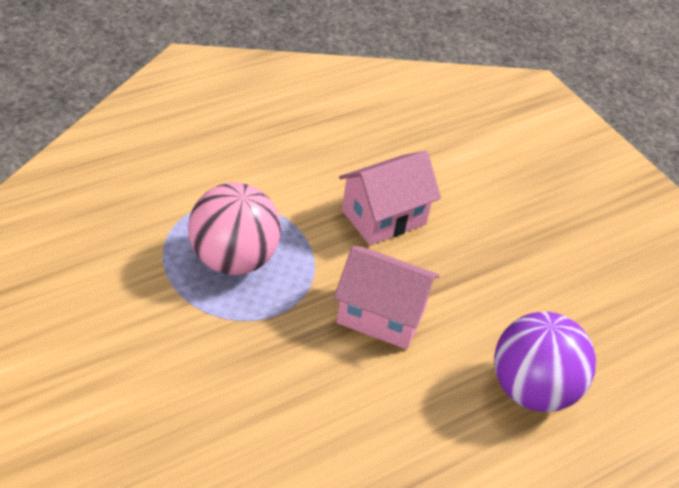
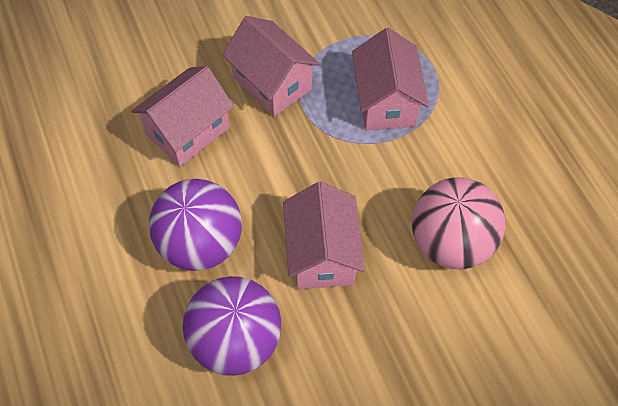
pink house: 2 -> 4
purple ball: 1 -> 2

